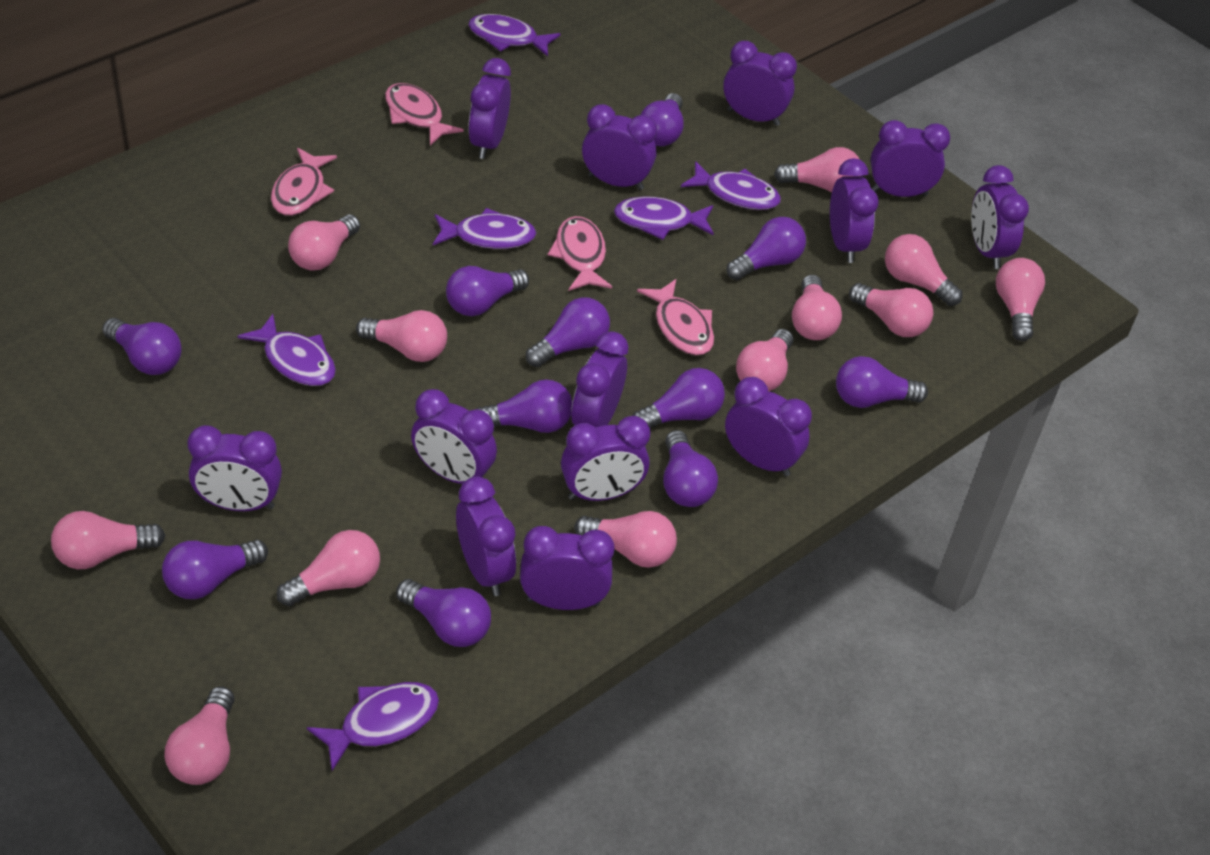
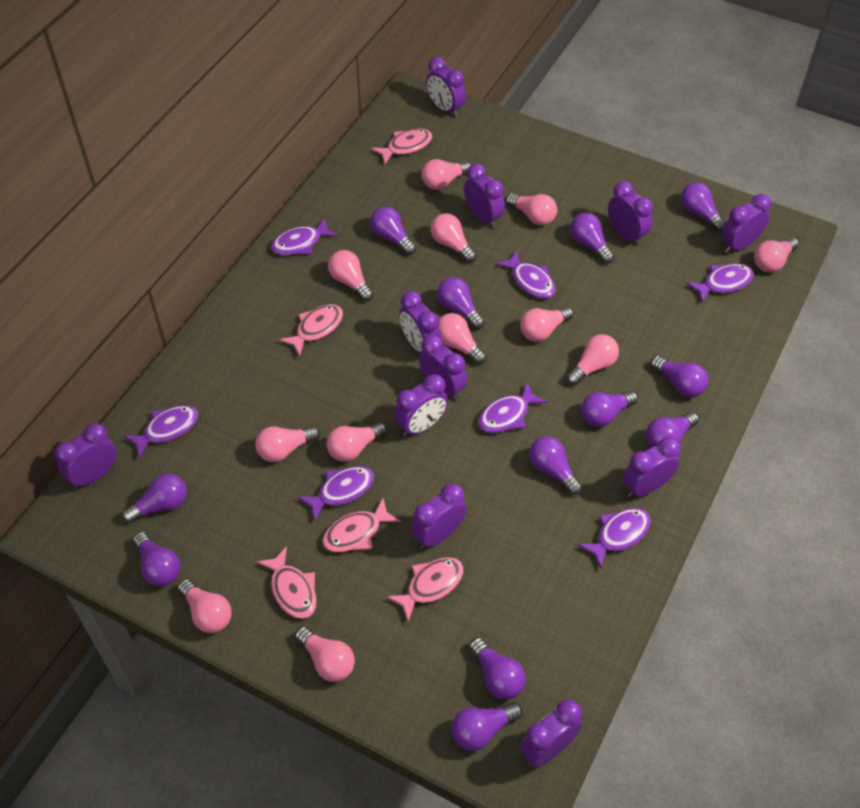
pink fish: 4 -> 5
purple clock: 13 -> 11
purple fish: 6 -> 7
purple light bulb: 11 -> 12

